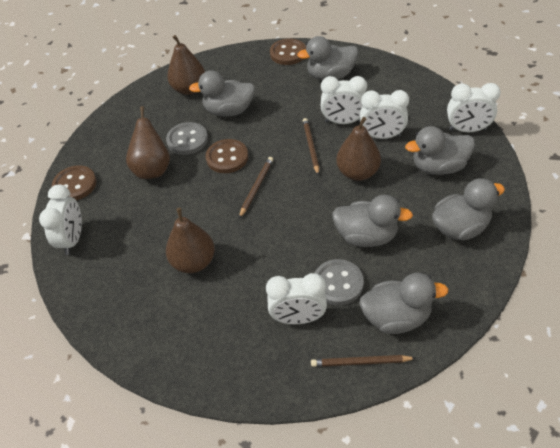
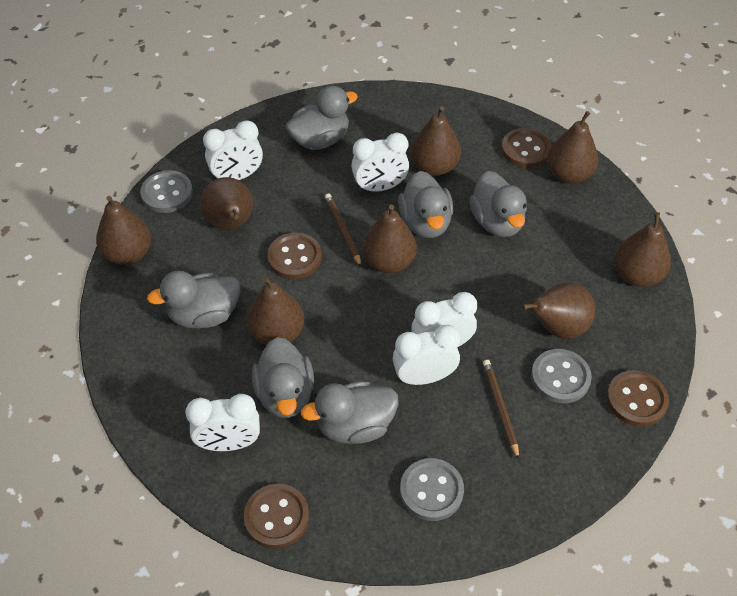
brown button: 3 -> 4
brown pear: 4 -> 8
brown pencil: 3 -> 2
grey button: 2 -> 3

